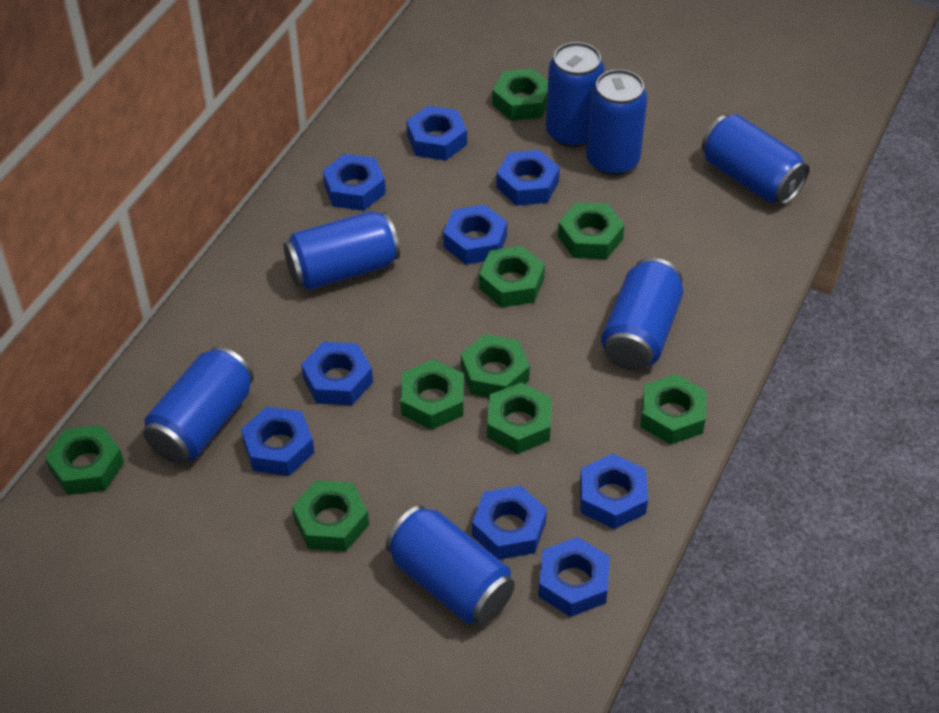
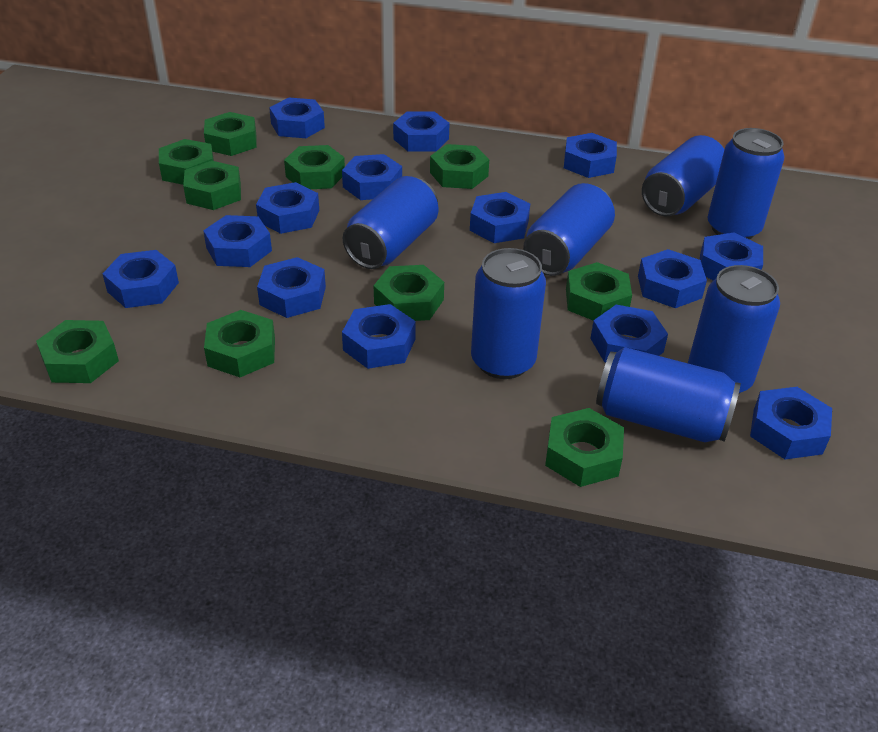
blue nut: 9 -> 14
green nut: 9 -> 10

